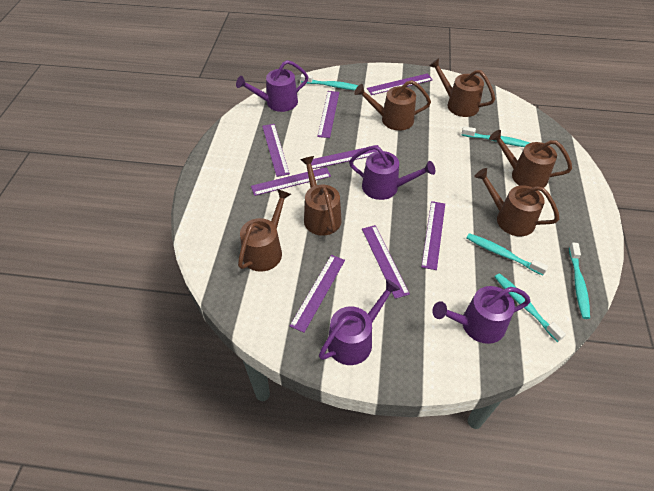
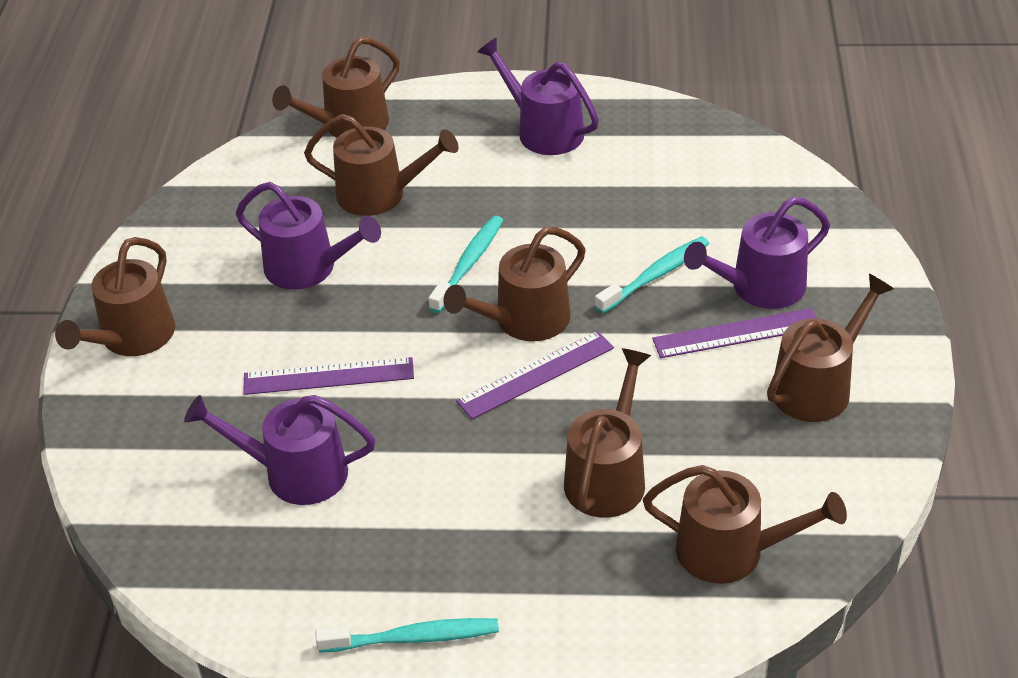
brown watering can: 6 -> 7
purple ruler: 8 -> 3
turquoise toothbrush: 5 -> 3

